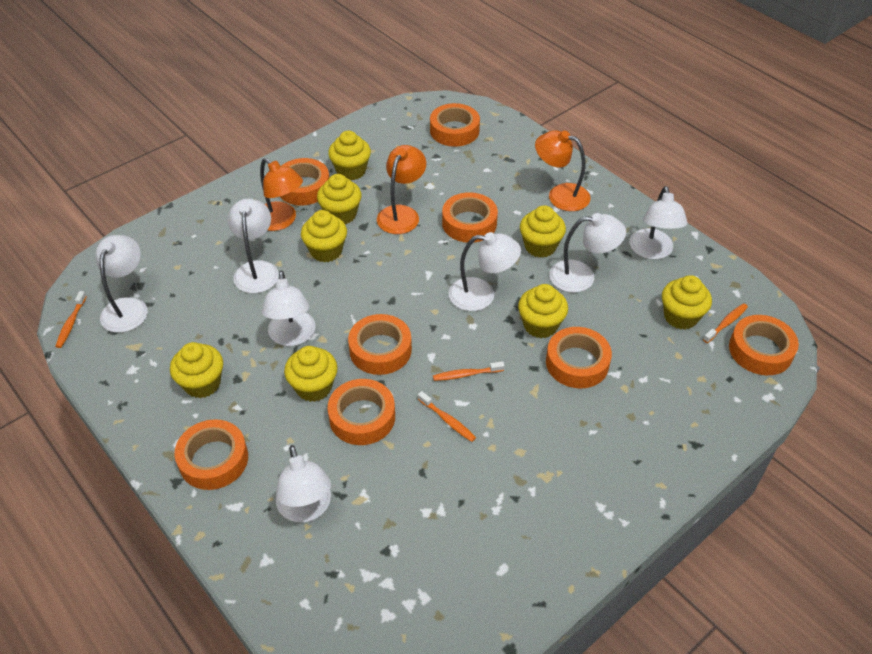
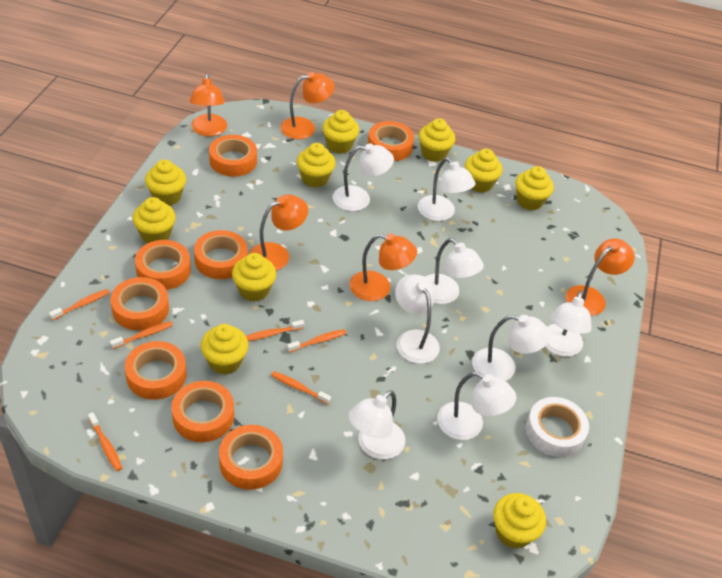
orange lamp: 3 -> 5
orange toothbrush: 4 -> 6
white lamp: 7 -> 8
white tape: 0 -> 1
yellow cupcake: 8 -> 10

